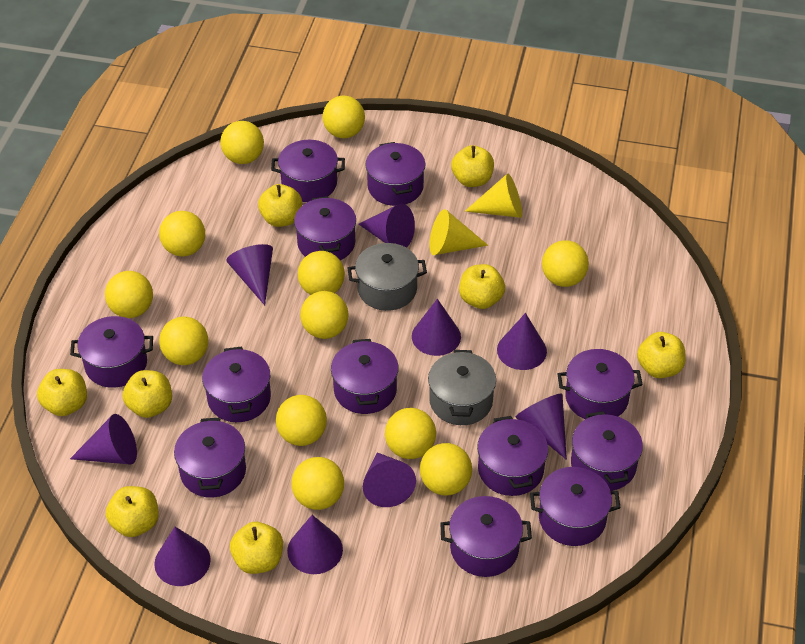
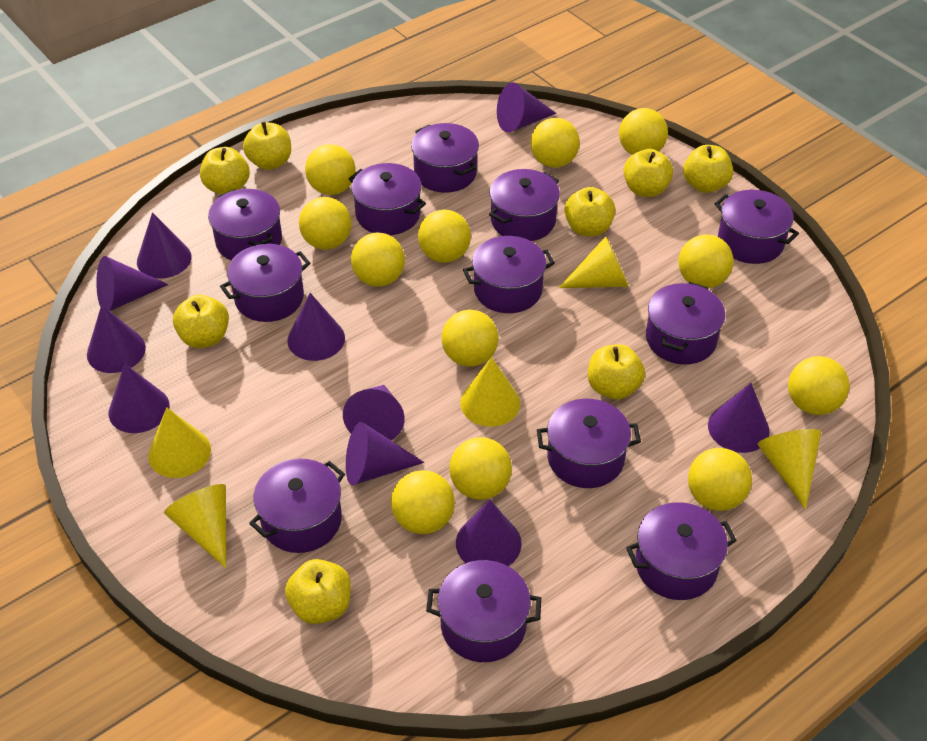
grey pot: 2 -> 0
purple cone: 9 -> 10
yellow cone: 2 -> 5

